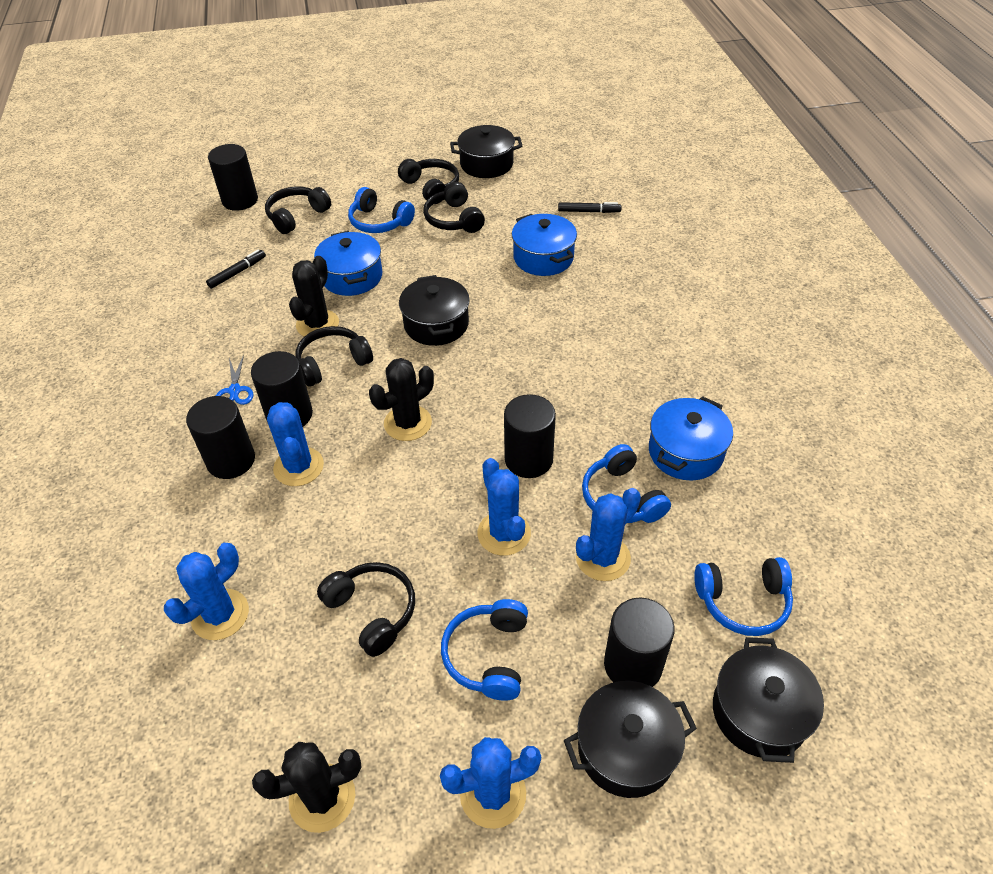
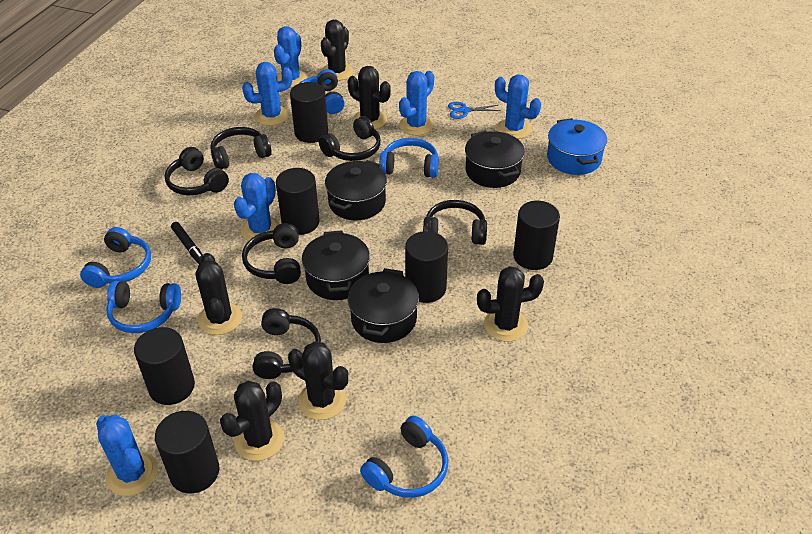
black cactus: 3 -> 6
black cylinder: 5 -> 6
black headphones: 5 -> 6
black marker: 2 -> 1
blue cactus: 5 -> 6
blue headphones: 4 -> 5
blue pot: 3 -> 1

